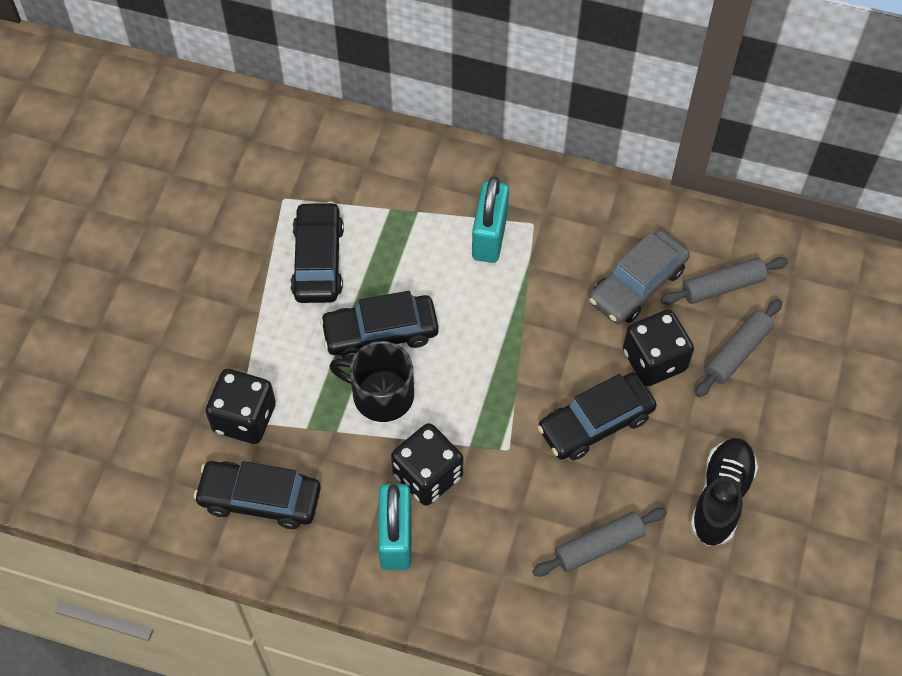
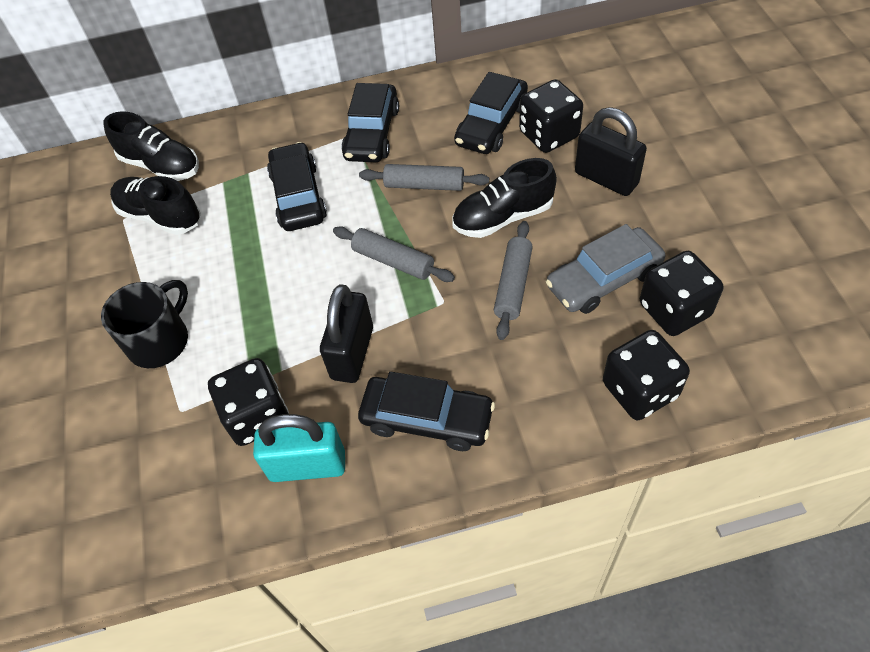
black dice: 3 -> 4
black padlock: 0 -> 2
black shoe: 1 -> 3
turquoise padlock: 2 -> 1

